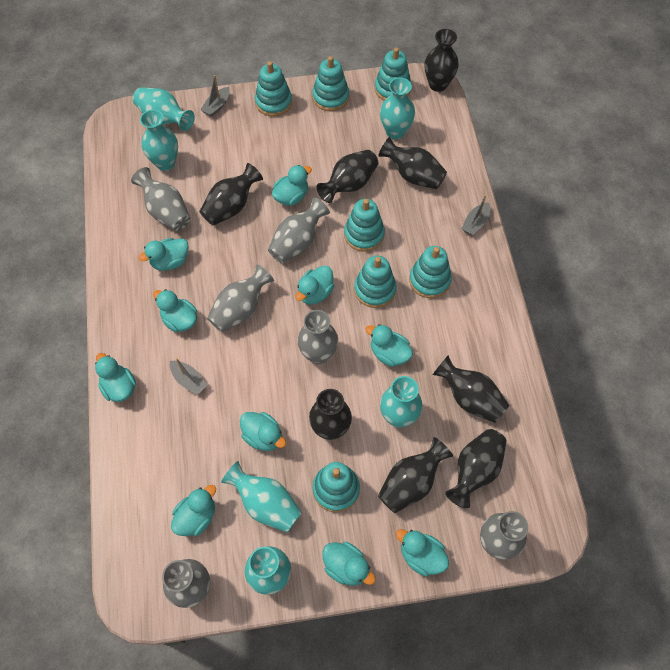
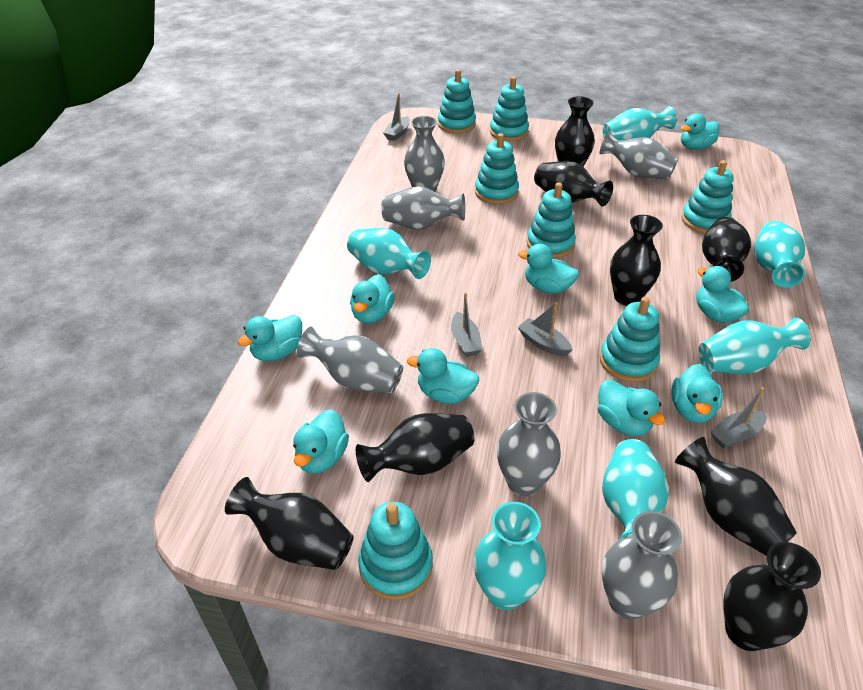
grey boat: 3 -> 4
turquoise duck: 10 -> 9

